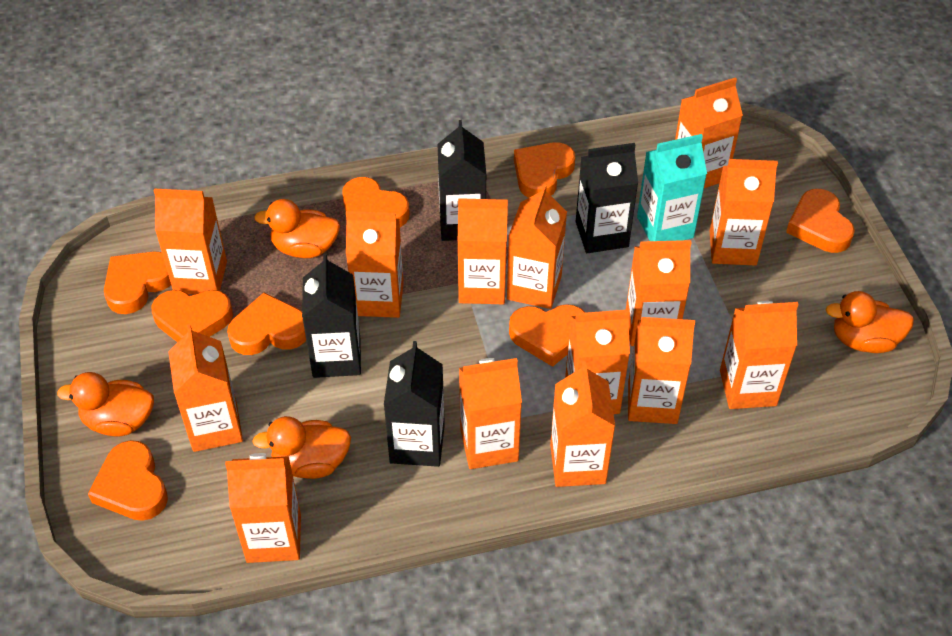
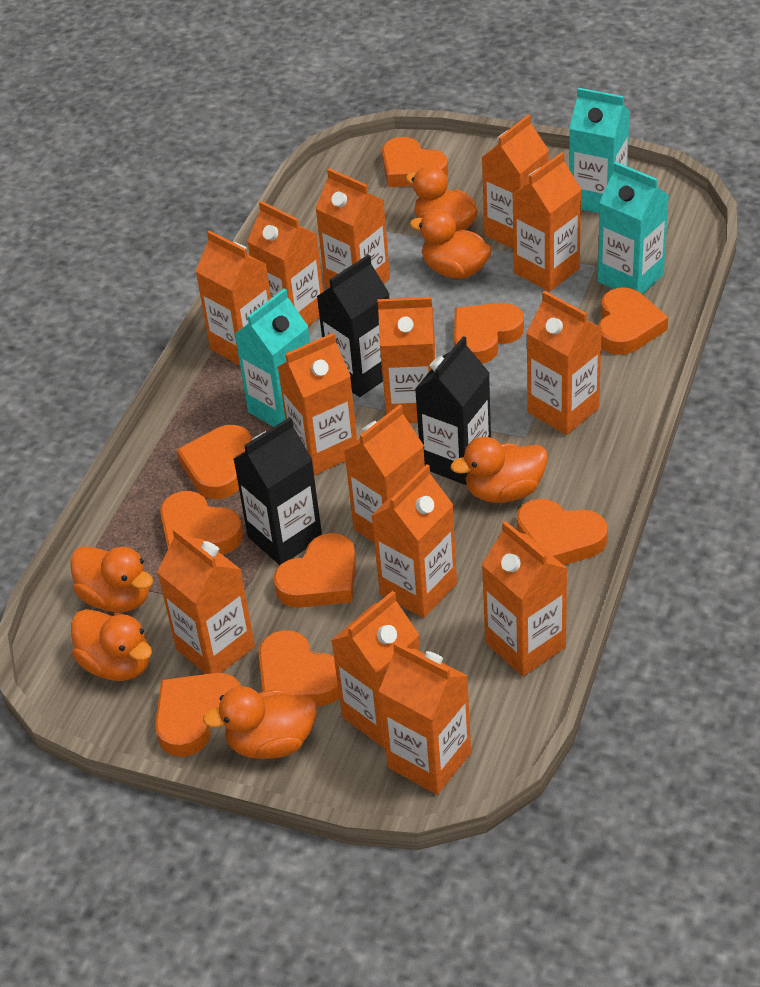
black carton: 4 -> 3
orange duck: 4 -> 6
orange heart: 8 -> 9
turquoise carton: 1 -> 3

